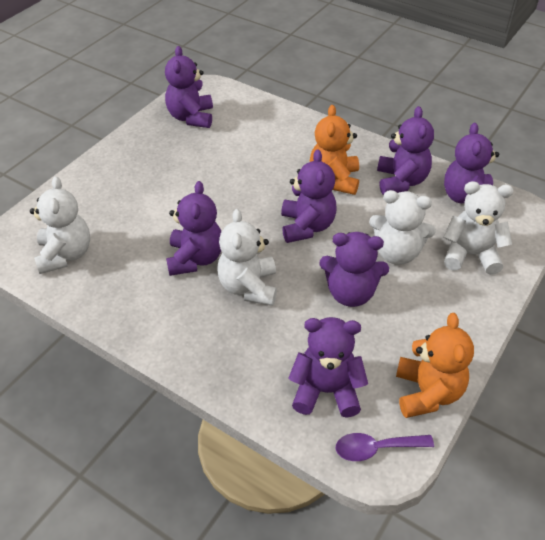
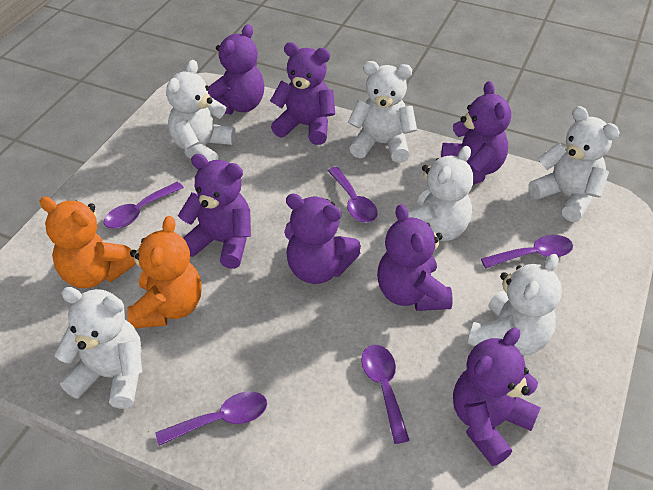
purple spoon: 1 -> 5
white teddy bear: 4 -> 6

